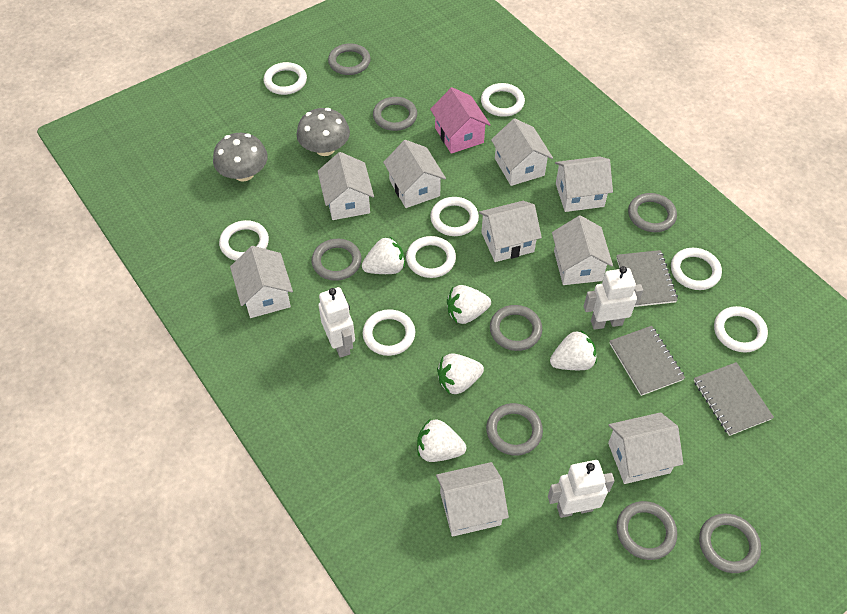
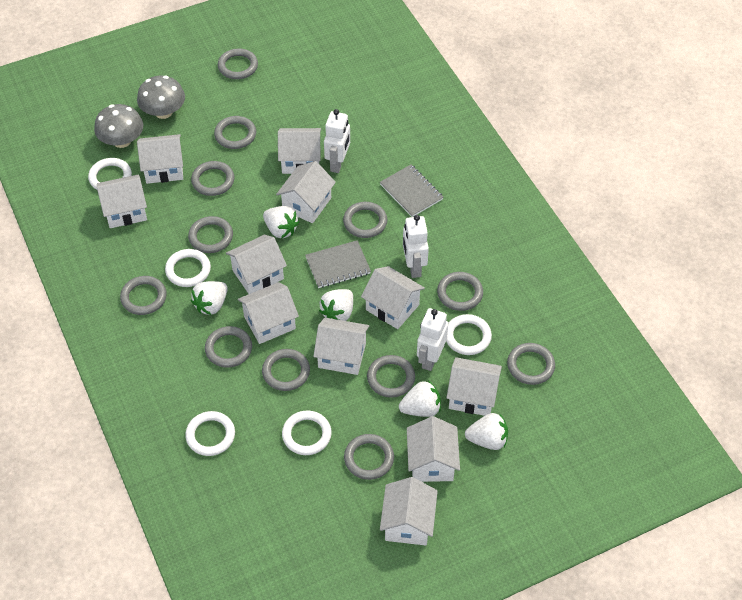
grey notebook: 3 -> 2
grey ring: 8 -> 12
pink house: 1 -> 0
white house: 9 -> 11
white ring: 8 -> 5

